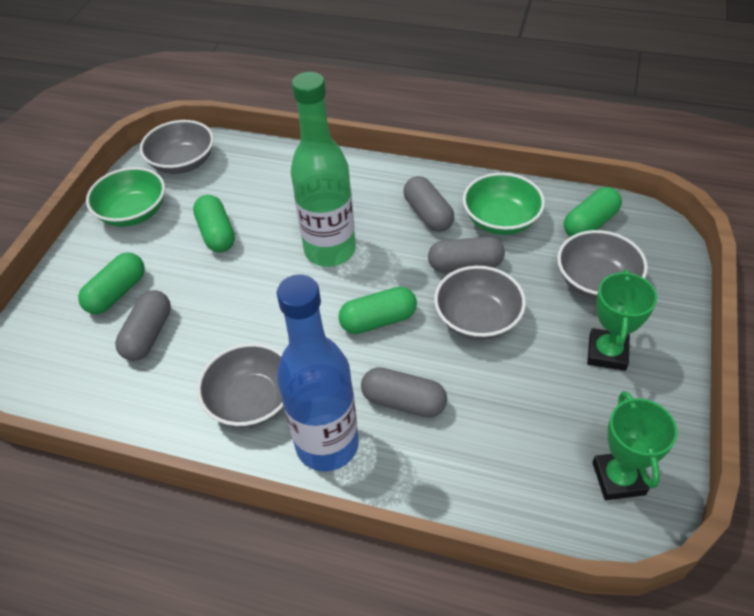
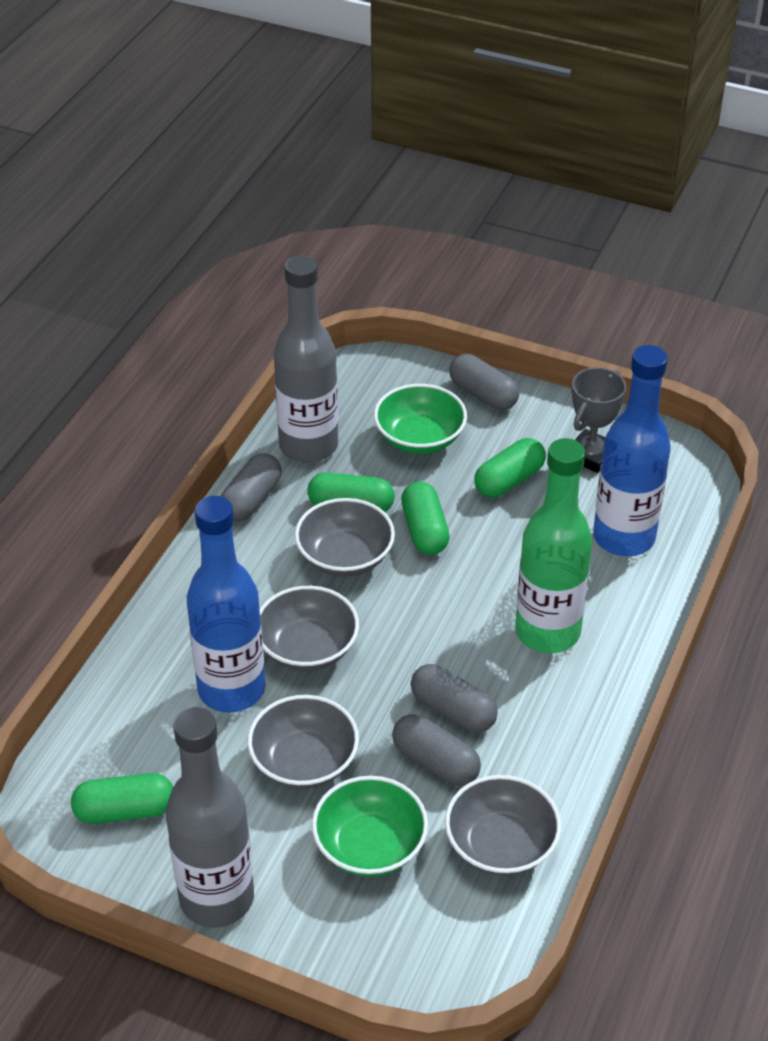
blue bottle: 1 -> 2
green trophy: 2 -> 0
grey bottle: 0 -> 2
grey trophy: 0 -> 1

